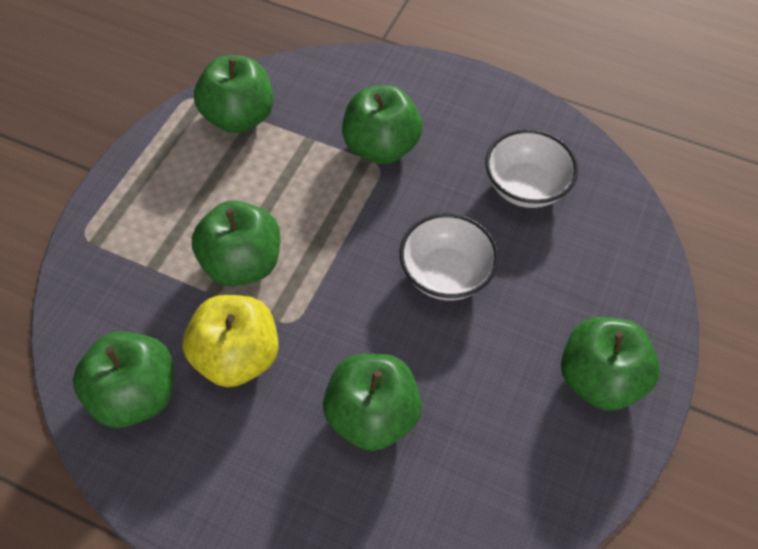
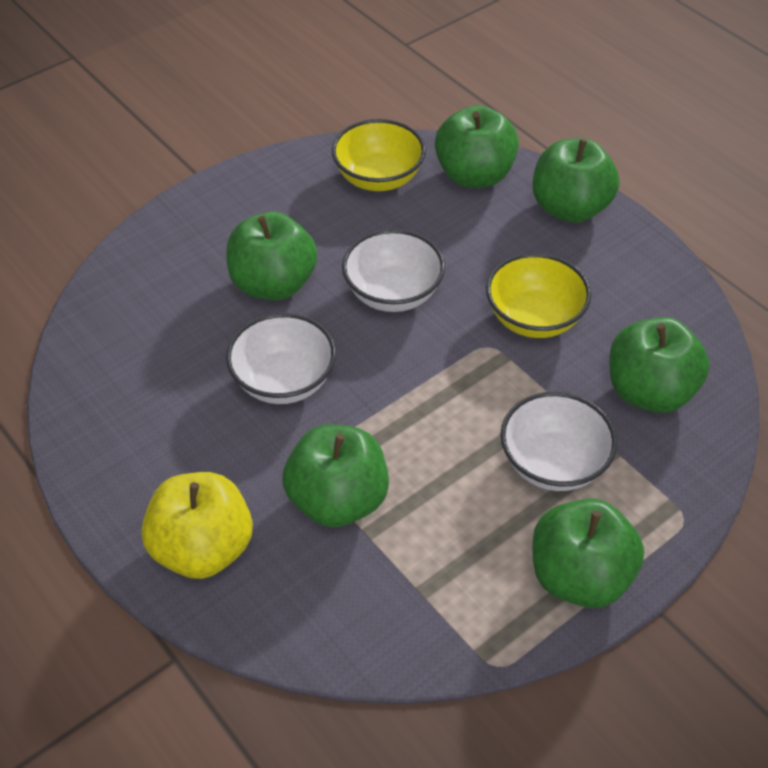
white bowl: 2 -> 3
yellow bowl: 0 -> 2

